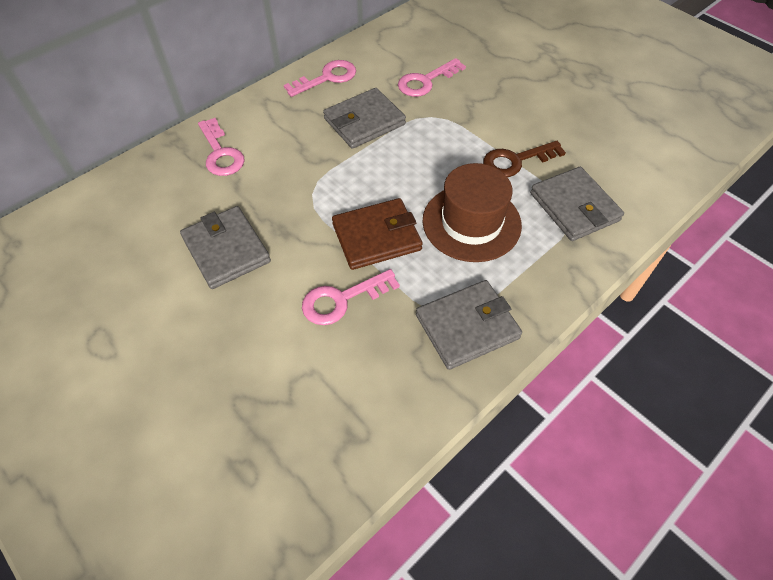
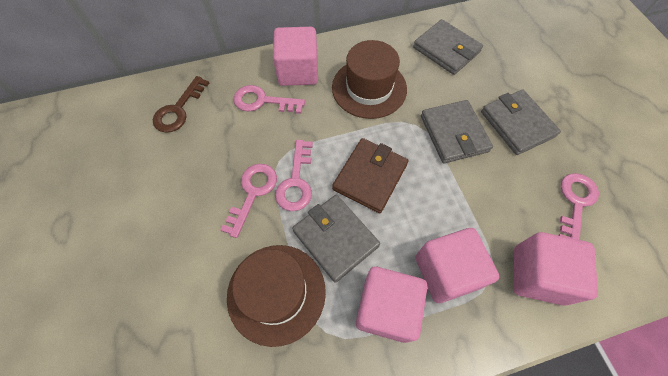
brown hat: 1 -> 2
pink cube: 0 -> 4

